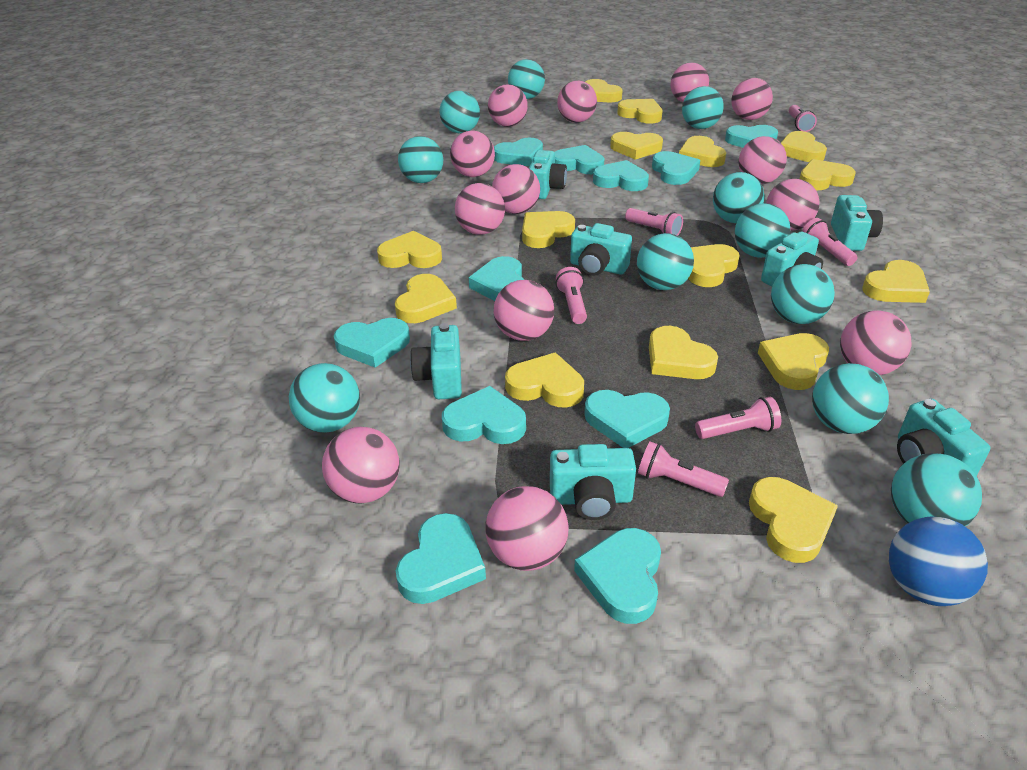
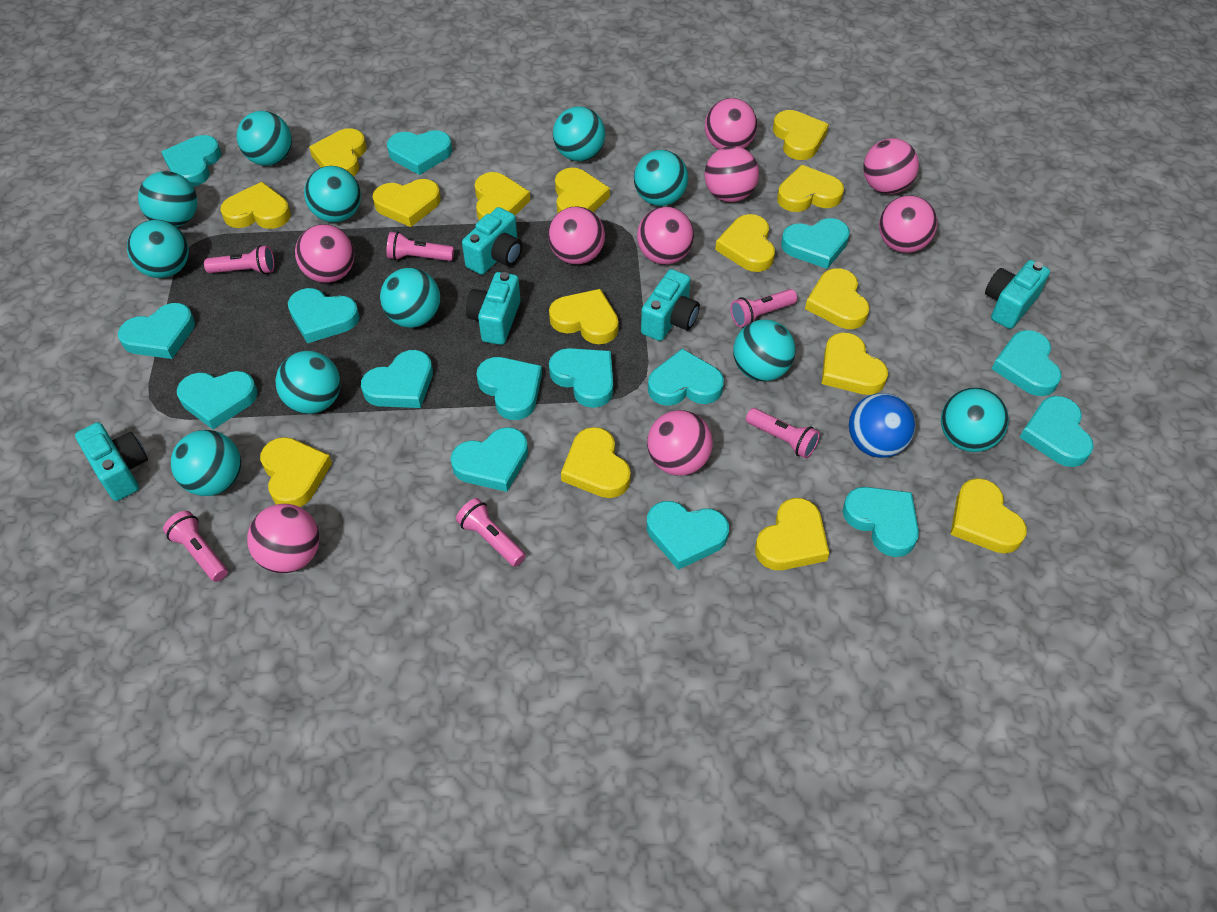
pink ball: 13 -> 9
turquoise camera: 7 -> 5
turquoise heart: 11 -> 15

